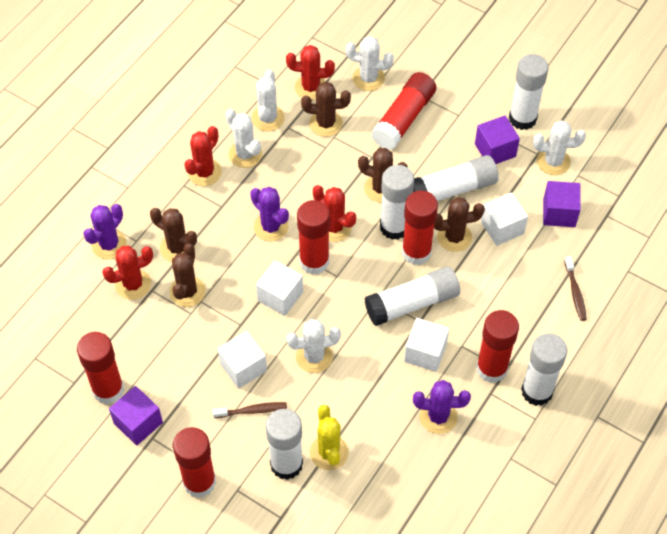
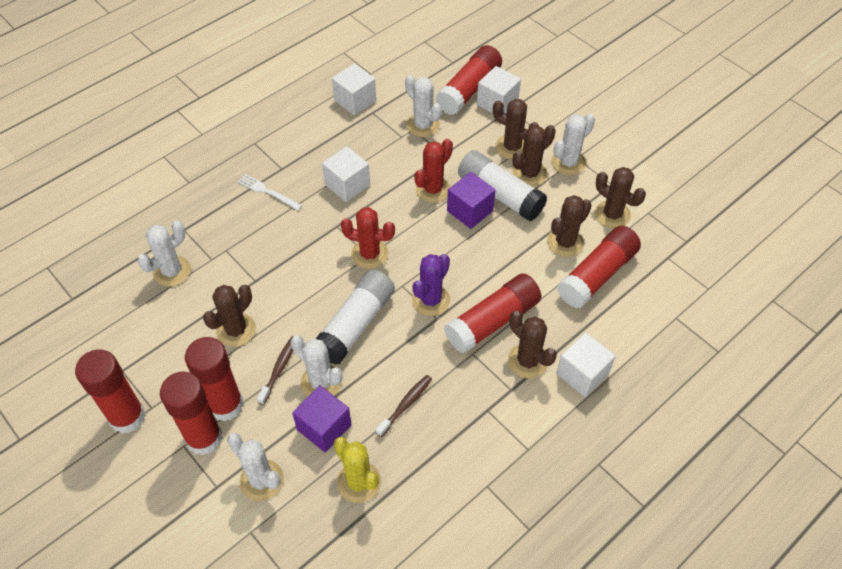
brown cactus: 5 -> 6
purple cactus: 3 -> 1
purple cube: 3 -> 2
red cactus: 4 -> 2
white fork: 0 -> 1
white glue stick: 6 -> 2

